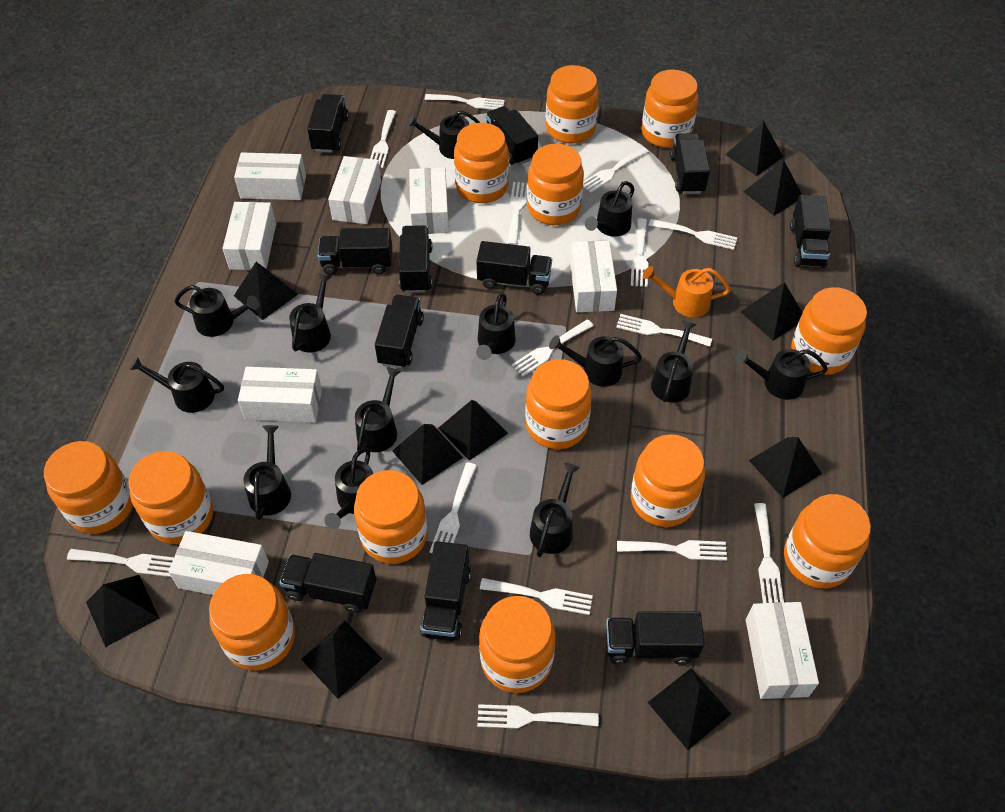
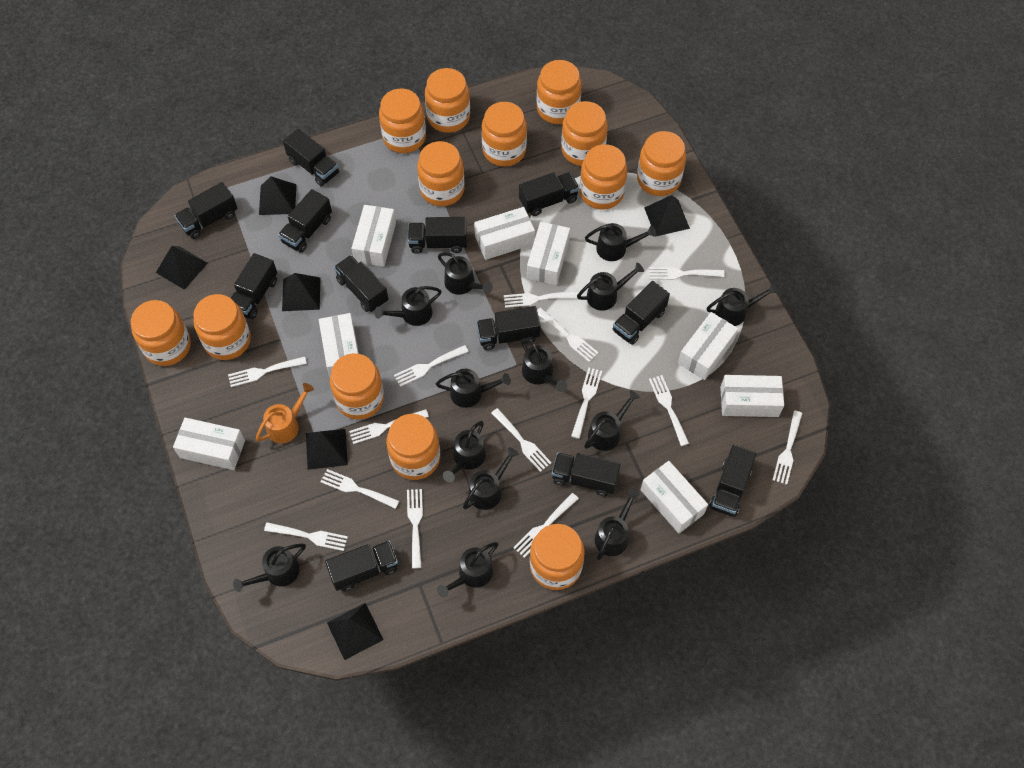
black pyramid: 10 -> 6
black truck: 11 -> 12

